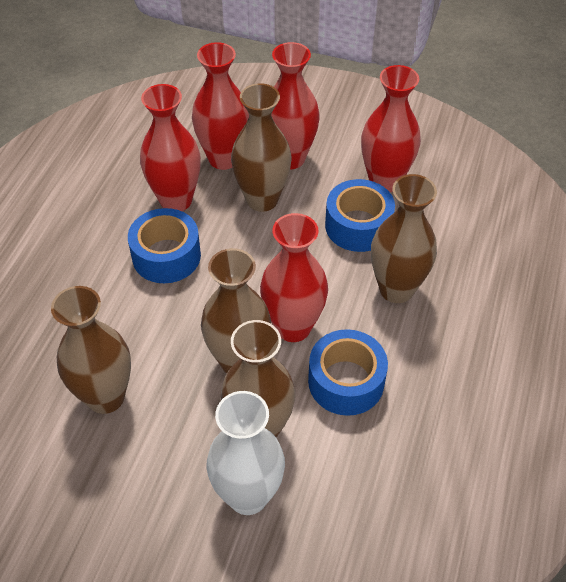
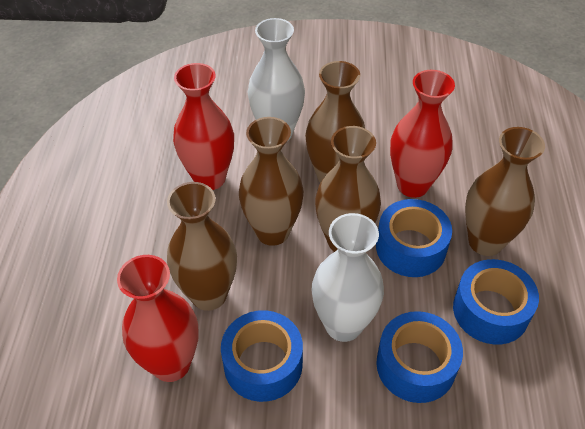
blue tape: 3 -> 4
red vase: 5 -> 3
white vase: 1 -> 2

